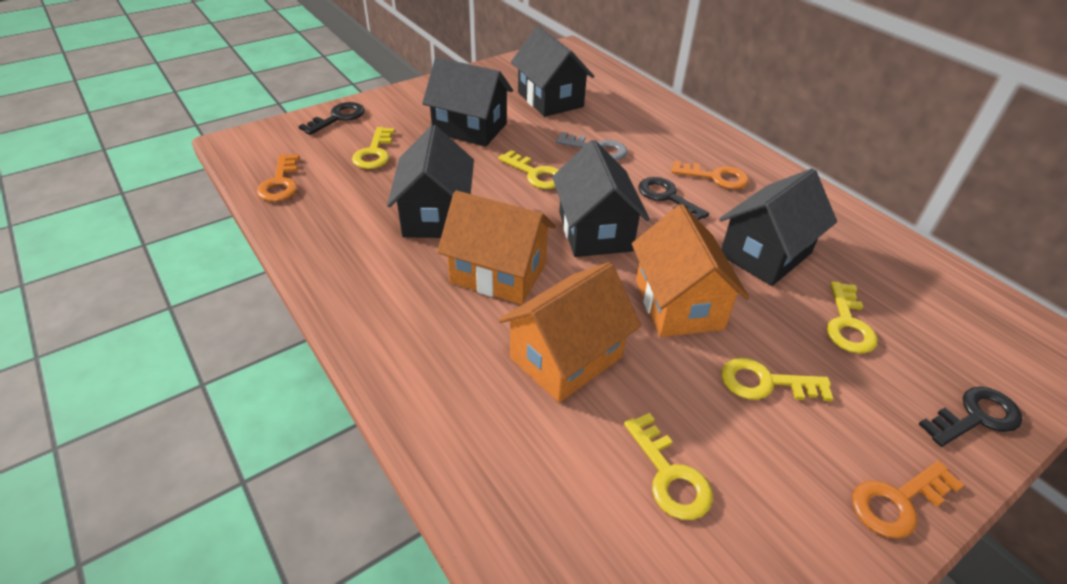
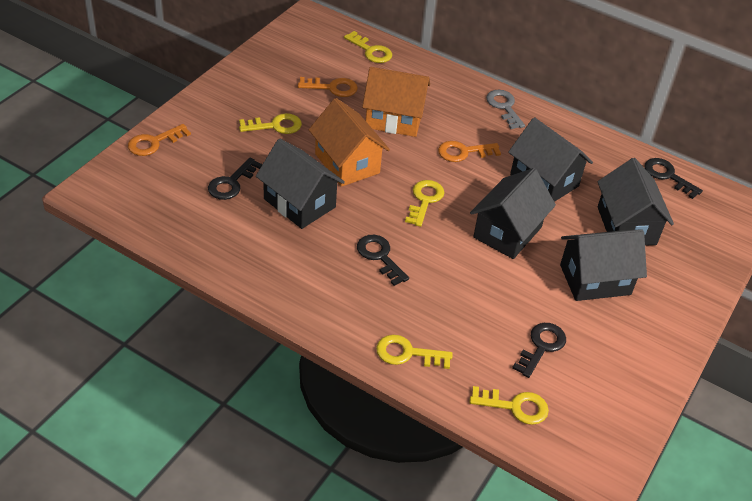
black key: 3 -> 4
orange house: 3 -> 2

